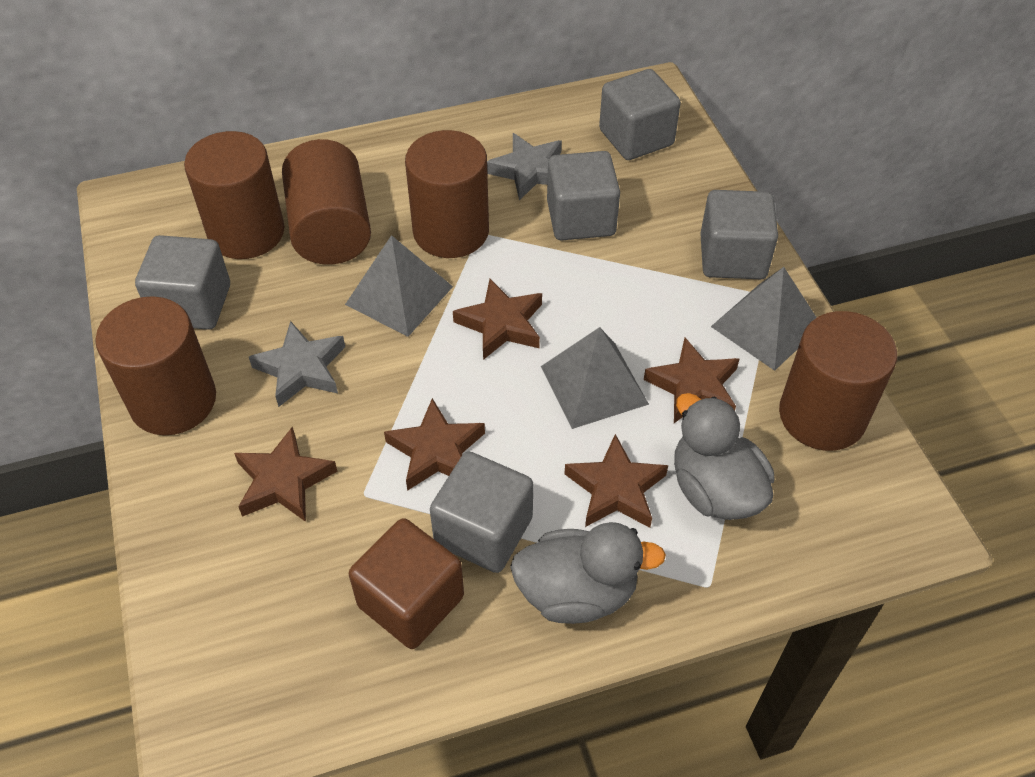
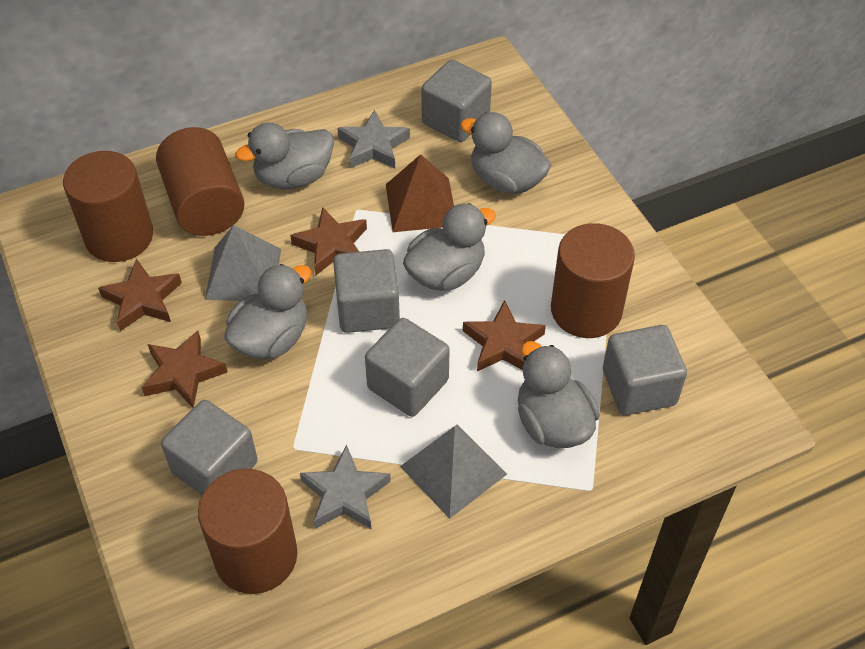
brown cube: 1 -> 0
brown cylinder: 5 -> 4
brown pyramid: 0 -> 1
brown star: 5 -> 4
grey duck: 2 -> 5
grey pyramid: 3 -> 2

